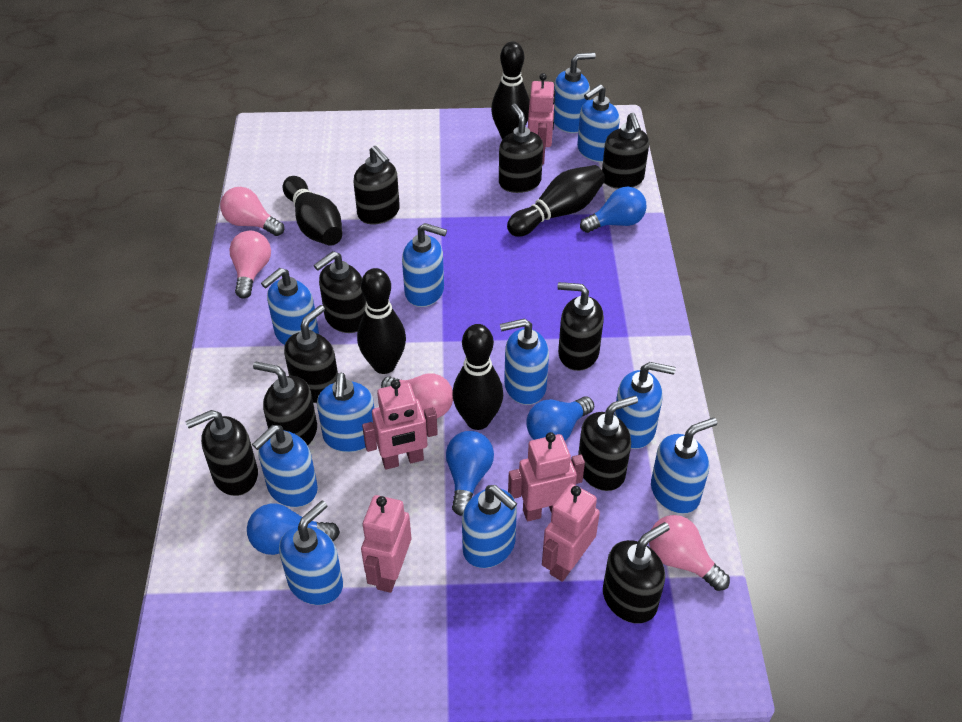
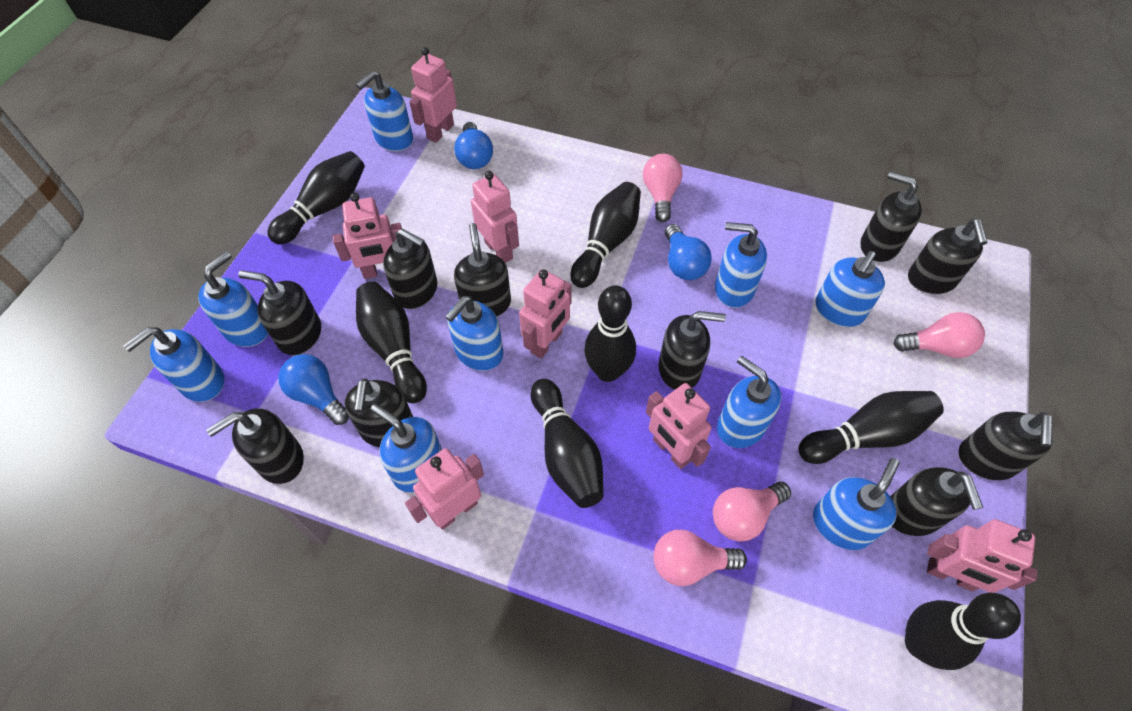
black bowling pin: 5 -> 7
blue light bulb: 4 -> 3
blue soap dispenser: 11 -> 9
pink robot: 5 -> 7

